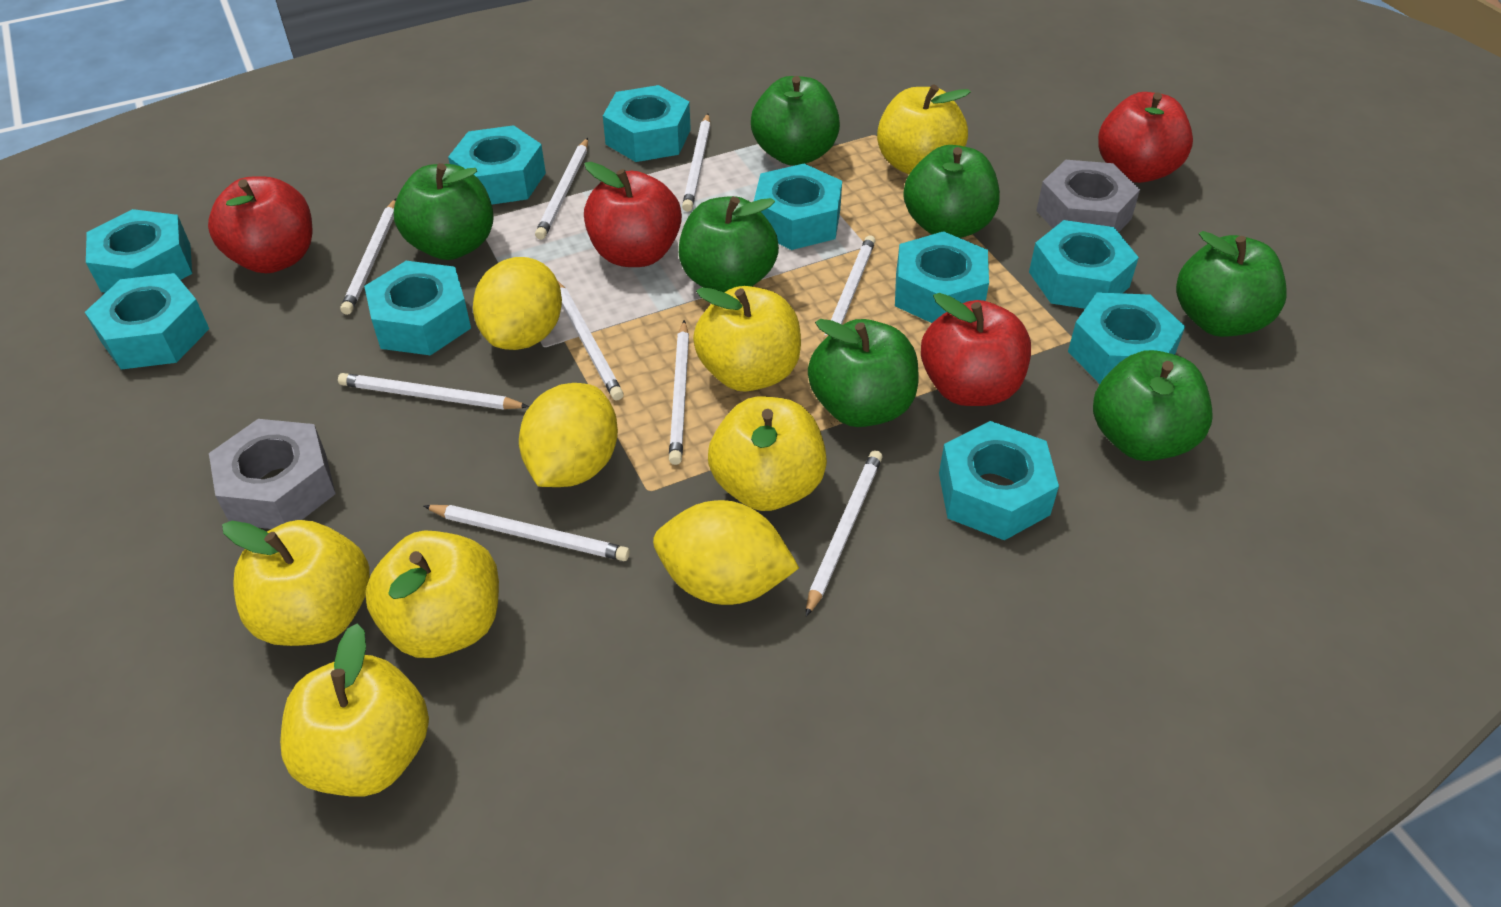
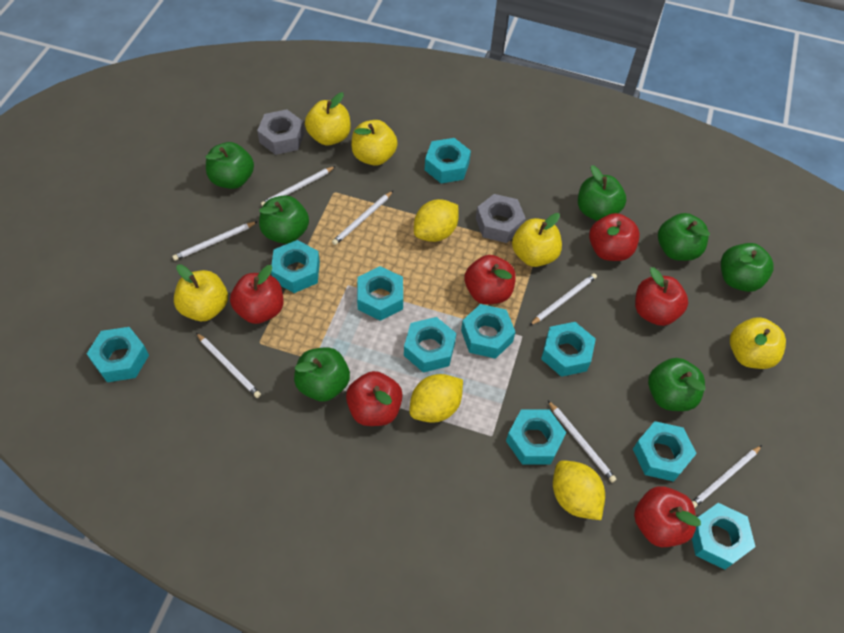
red apple: 4 -> 6
white pencil: 9 -> 7
yellow apple: 6 -> 5

